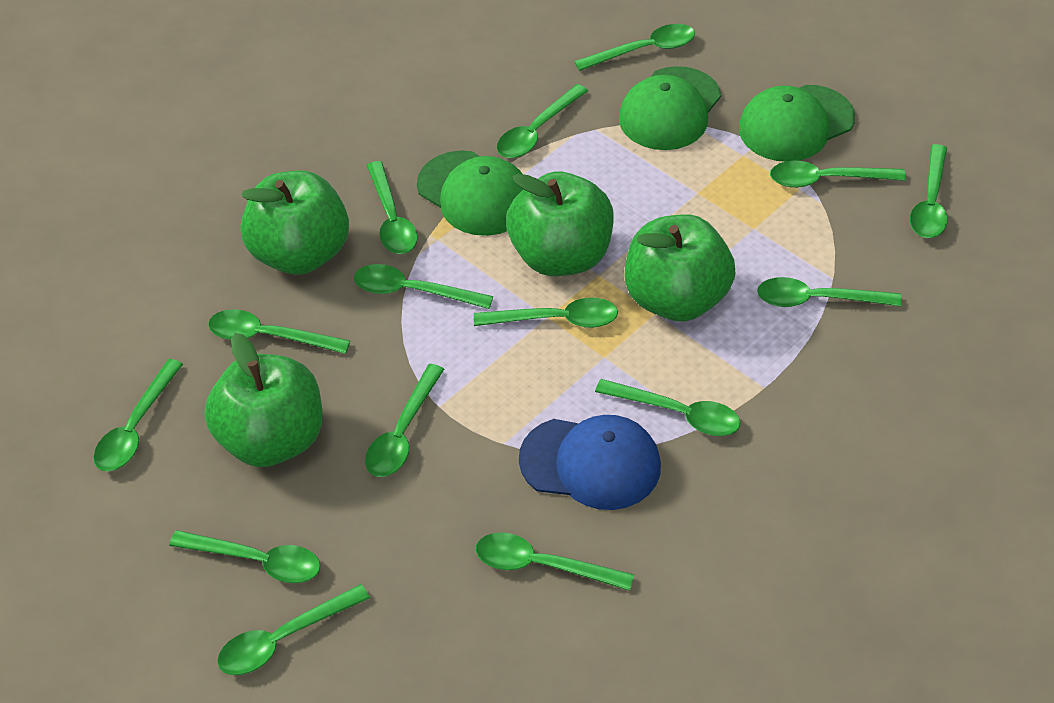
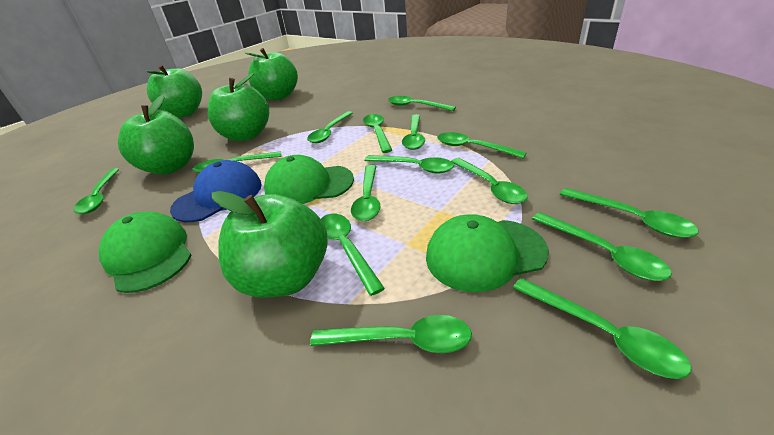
green apple: 4 -> 5

